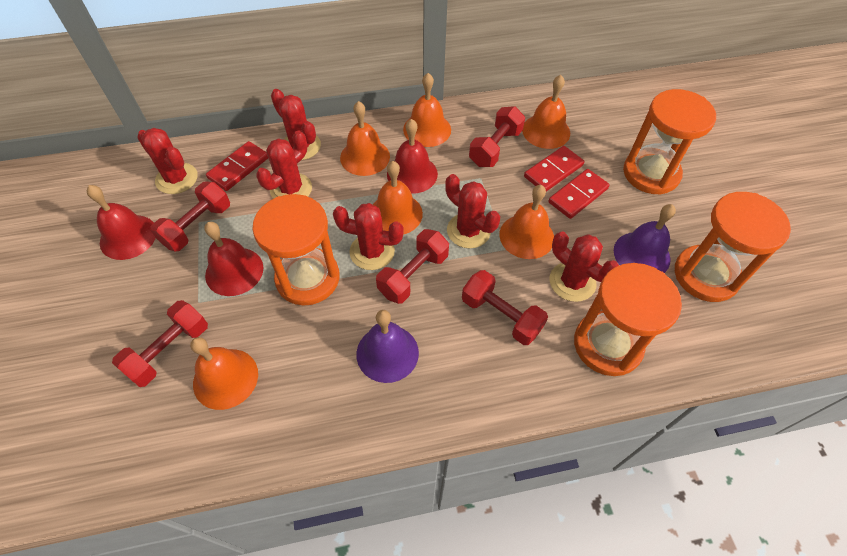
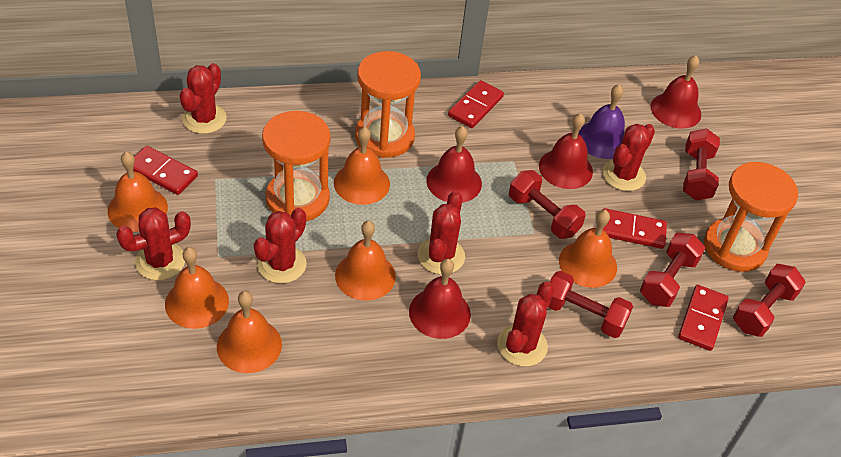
orange hourglass: 4 -> 3
purple bell: 2 -> 1
red bell: 3 -> 4
red domino: 3 -> 4

